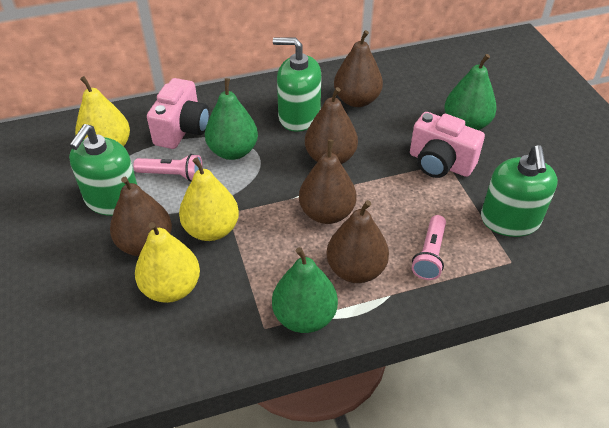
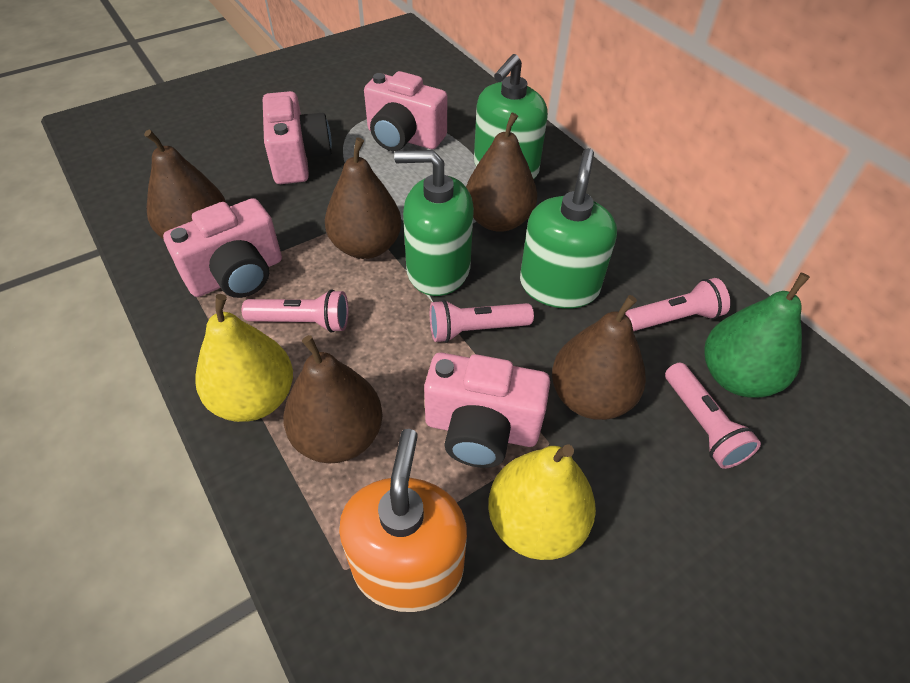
green pear: 3 -> 1
orange soap dispenser: 0 -> 1
pink camera: 2 -> 4
pink flashlight: 2 -> 4
yellow pear: 3 -> 2

